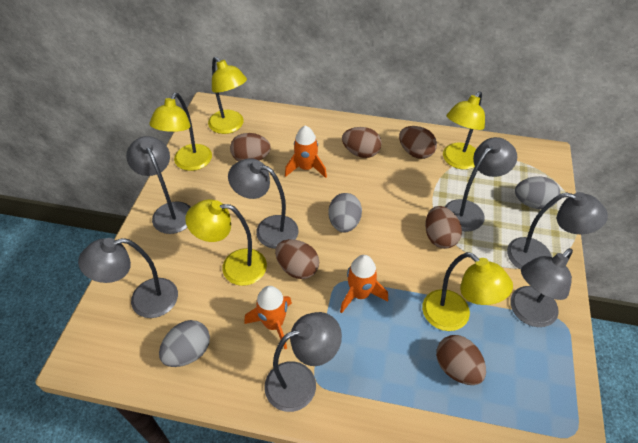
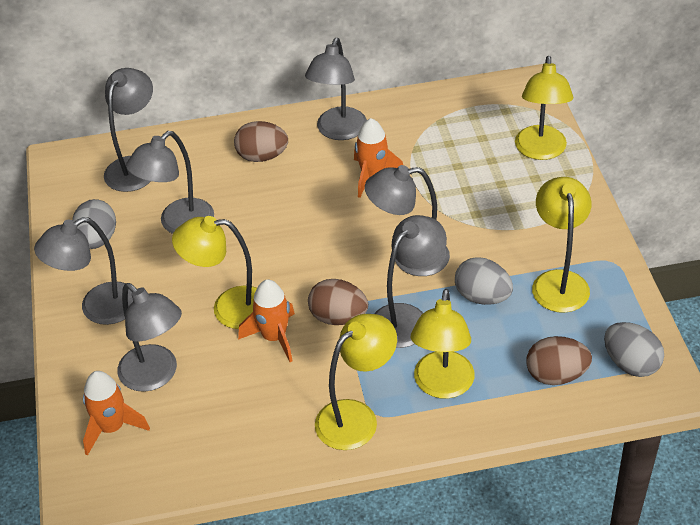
brown egg: 6 -> 3

